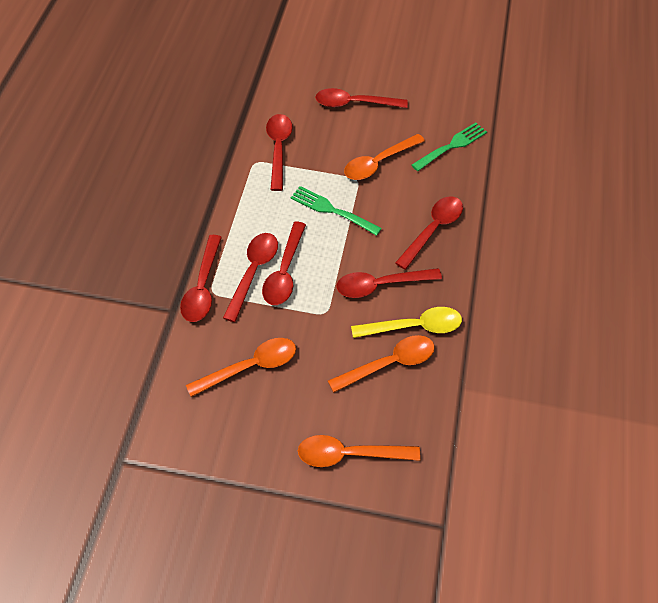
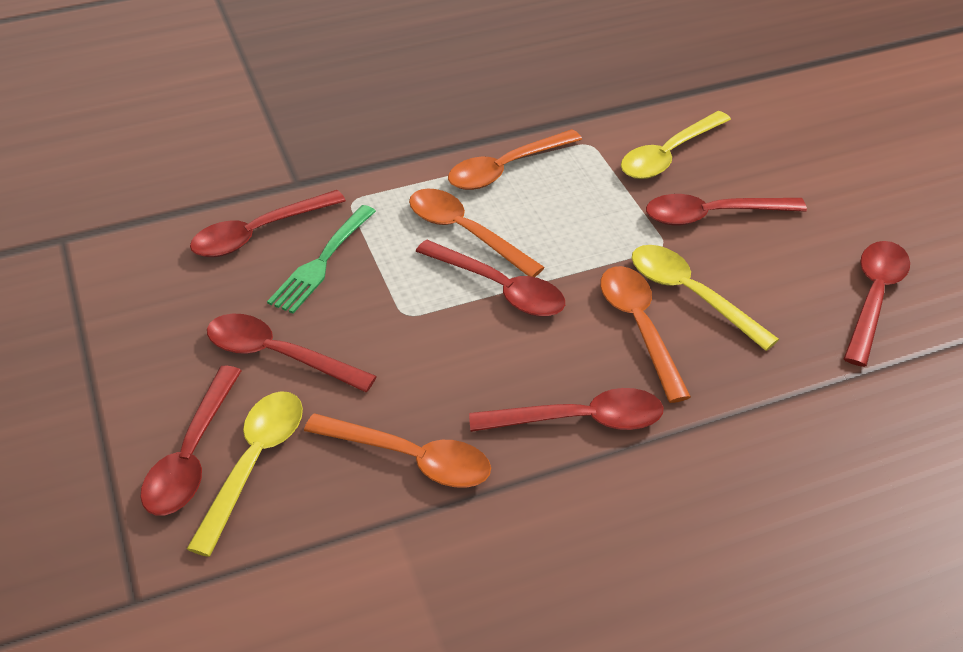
green fork: 2 -> 1
yellow spoon: 1 -> 3

